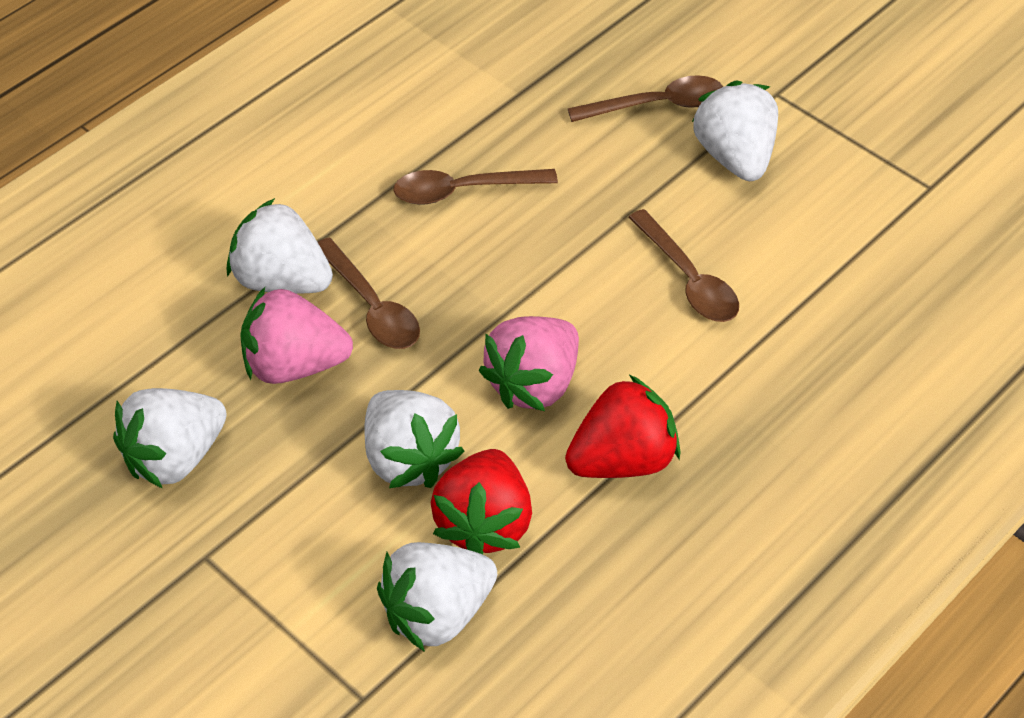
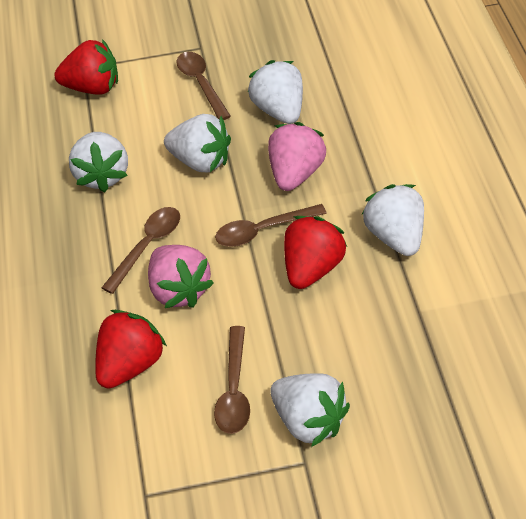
red strawberry: 2 -> 3

